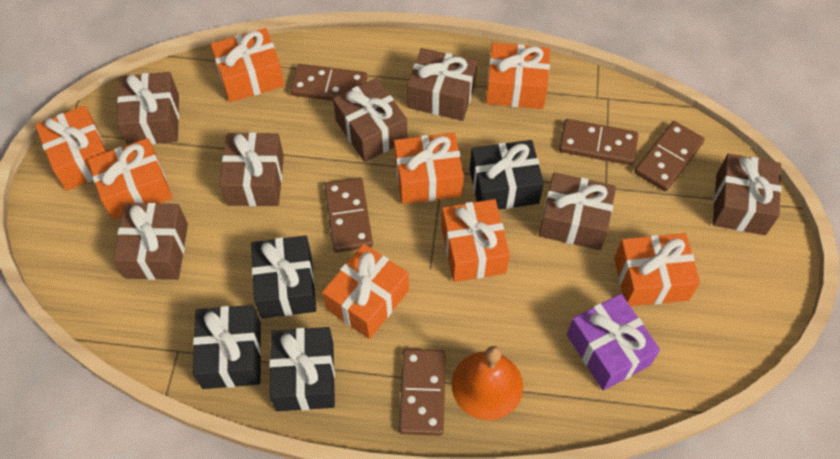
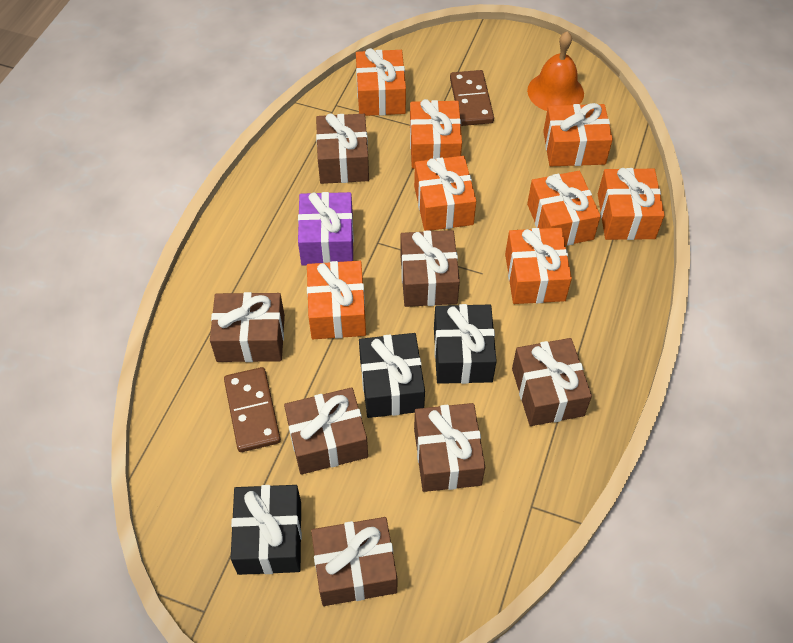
black gift: 4 -> 3
brown domino: 5 -> 2

